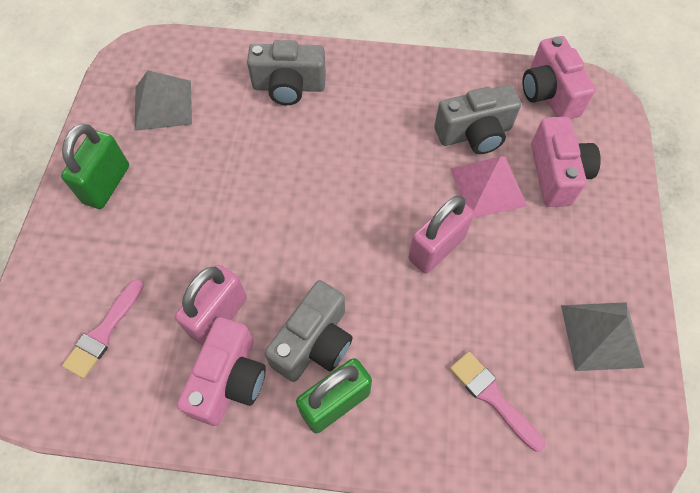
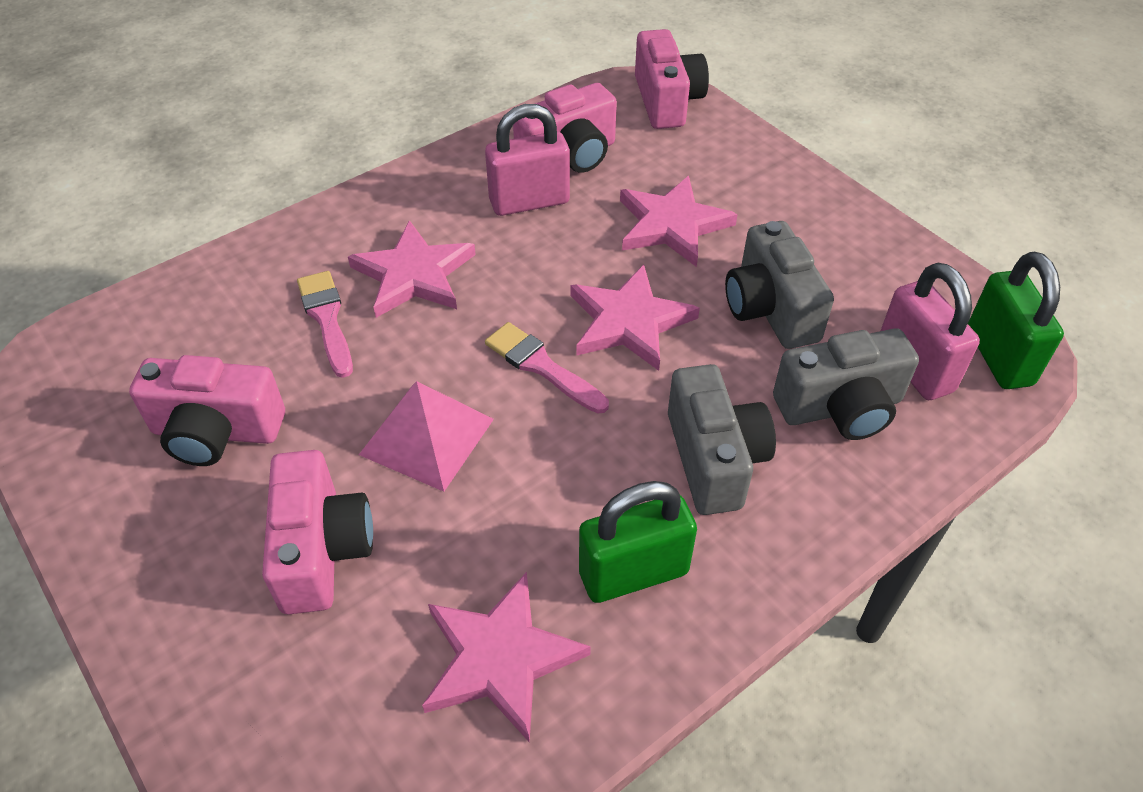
grey pyramid: 2 -> 0
pink camera: 3 -> 4
pink star: 0 -> 4

